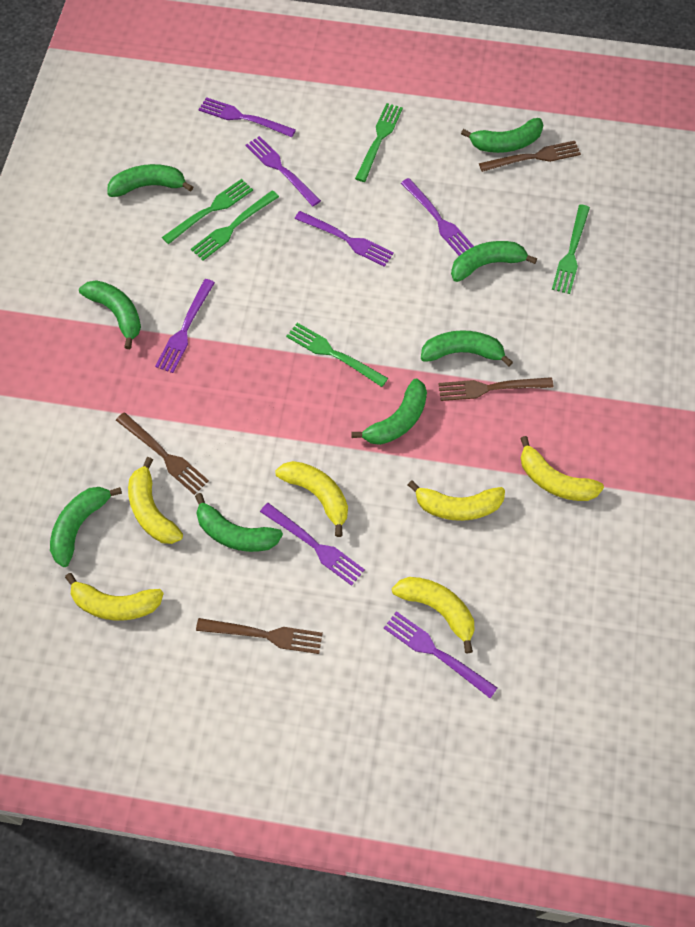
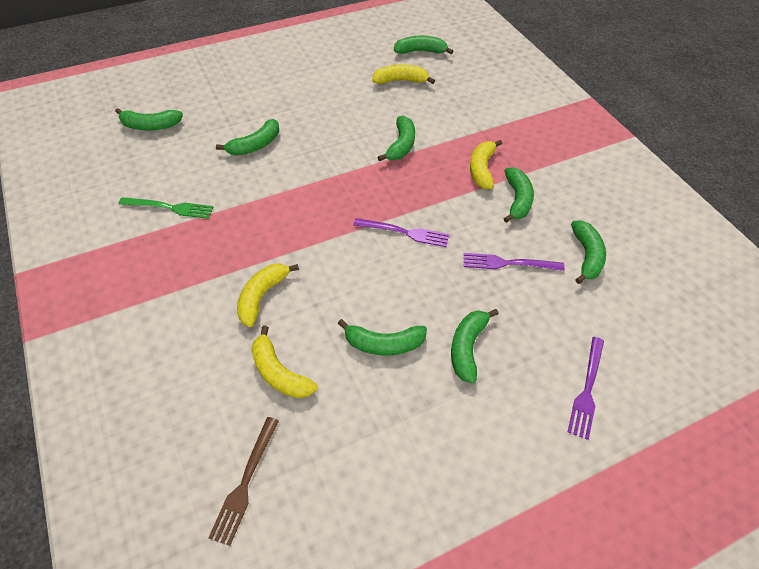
brown fork: 4 -> 1
green fork: 5 -> 1
purple fork: 7 -> 3
yellow banana: 6 -> 4

